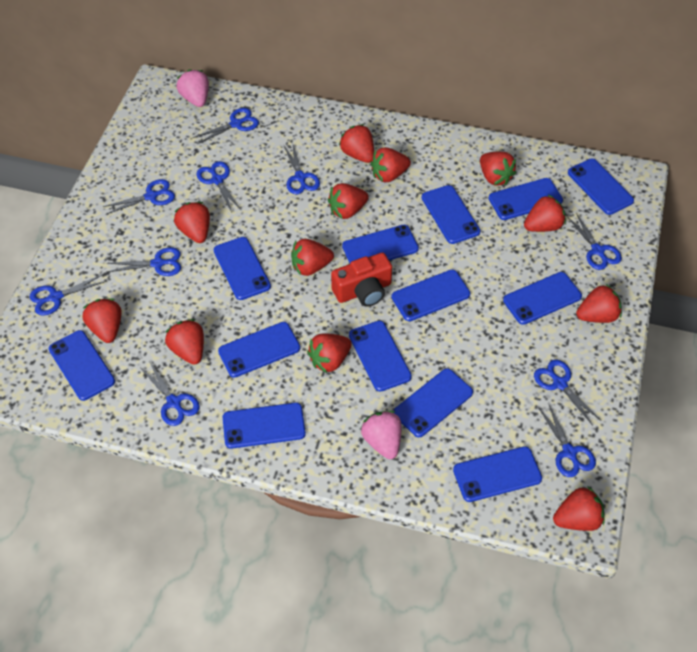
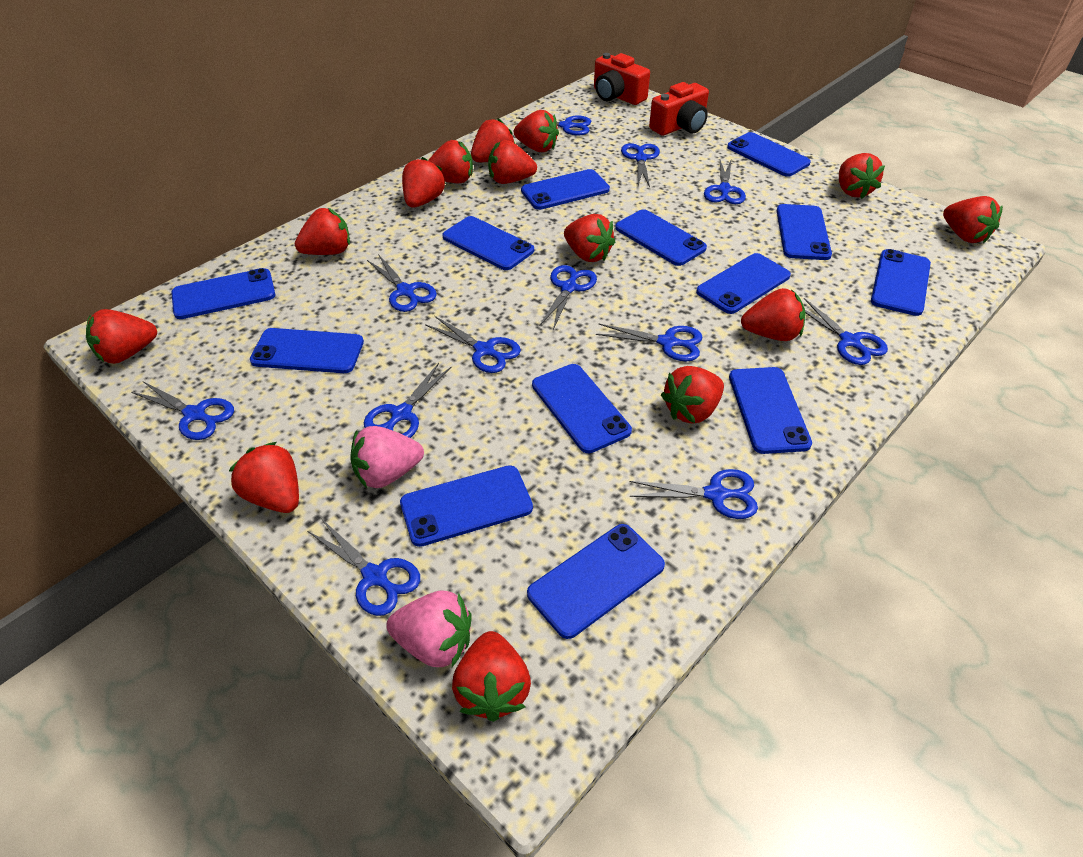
blue scissors: 10 -> 12
red camera: 1 -> 2
red strawberry: 12 -> 14

